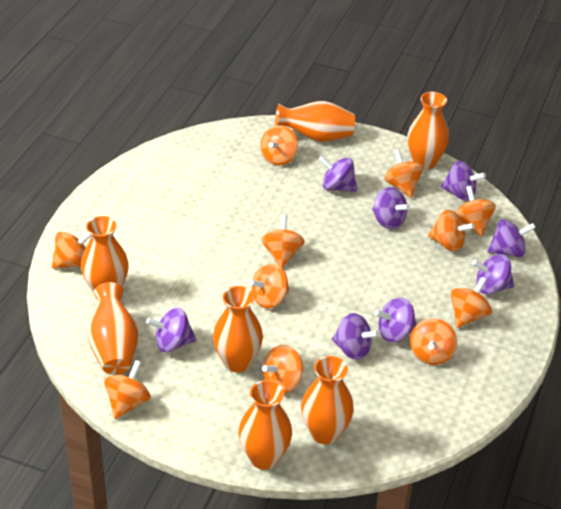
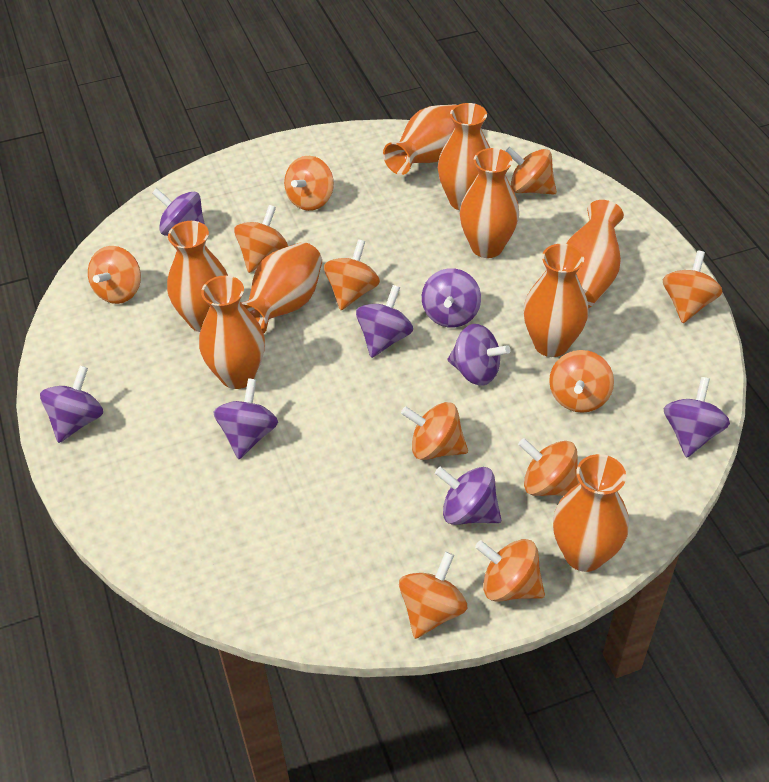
orange vase: 7 -> 9

